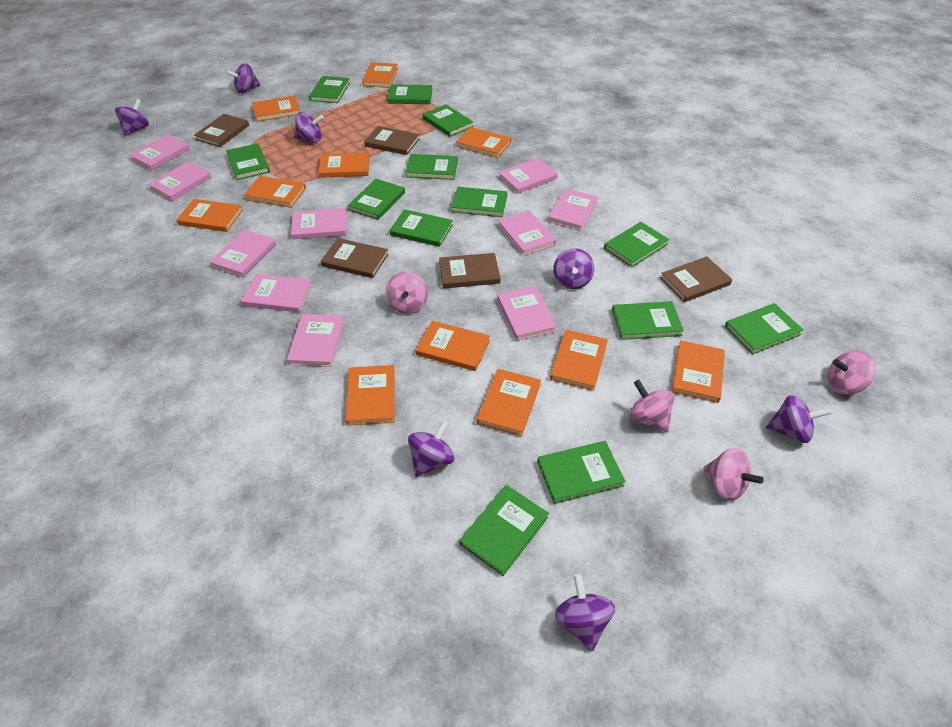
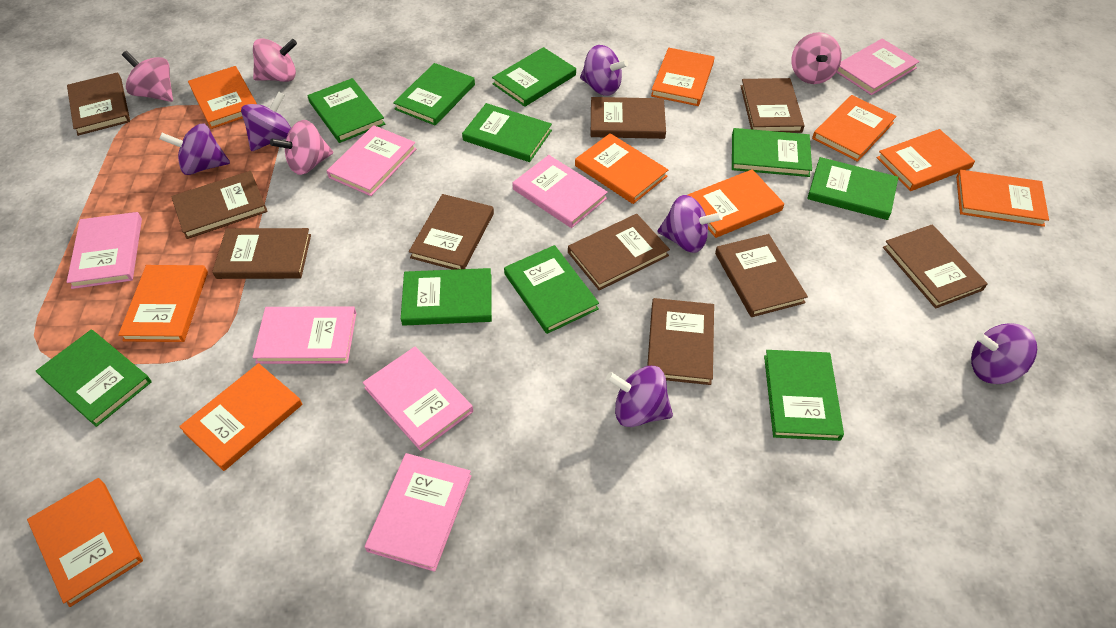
brown book: 5 -> 10
green book: 13 -> 10
orange book: 11 -> 10
pink book: 10 -> 7
purple spinning top: 7 -> 6

